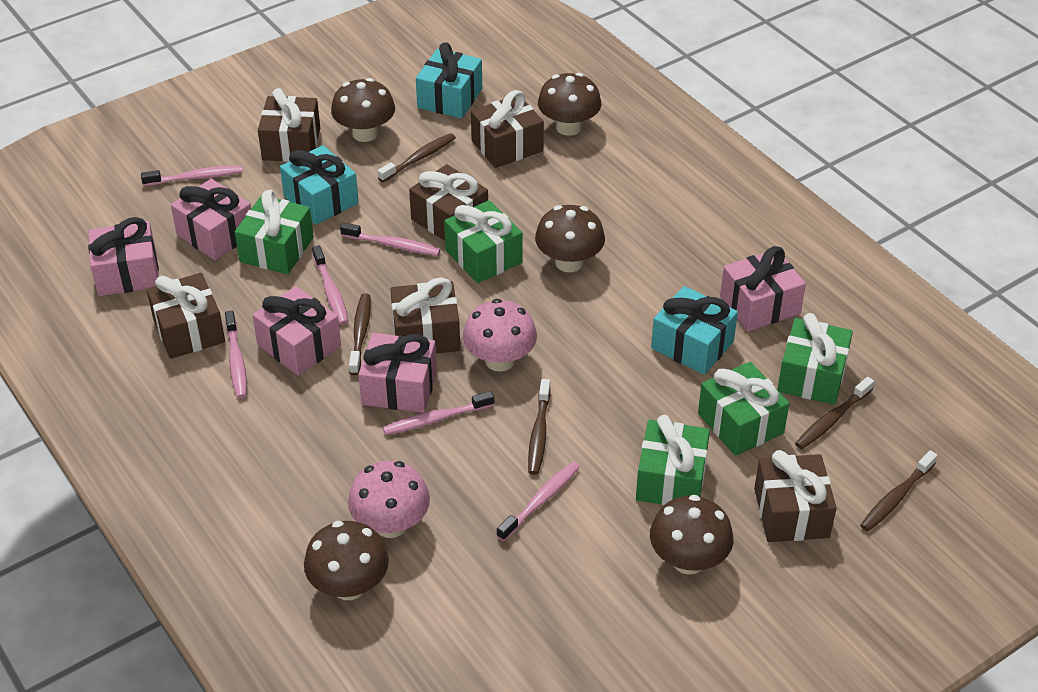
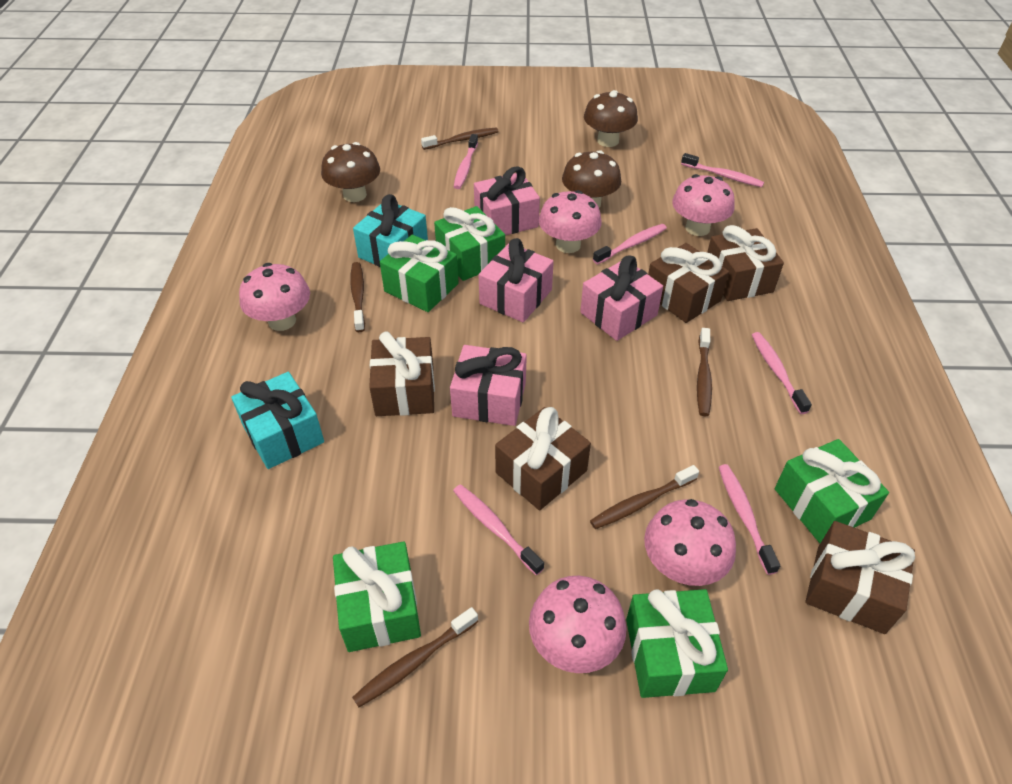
brown gift: 6 -> 5
brown mushroom: 5 -> 3
pink gift: 5 -> 4
pink mushroom: 2 -> 5
turquoise gift: 3 -> 2

